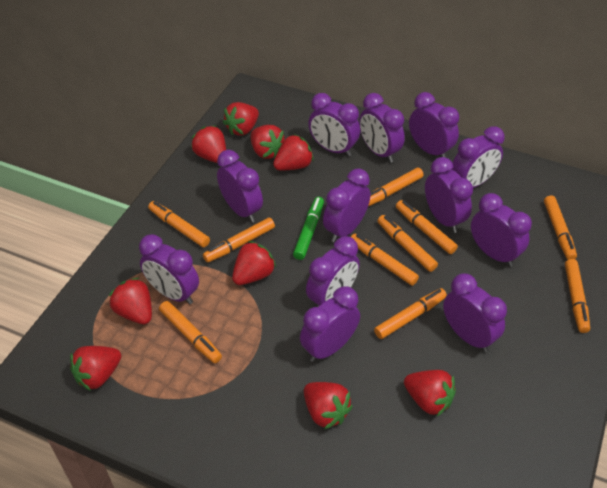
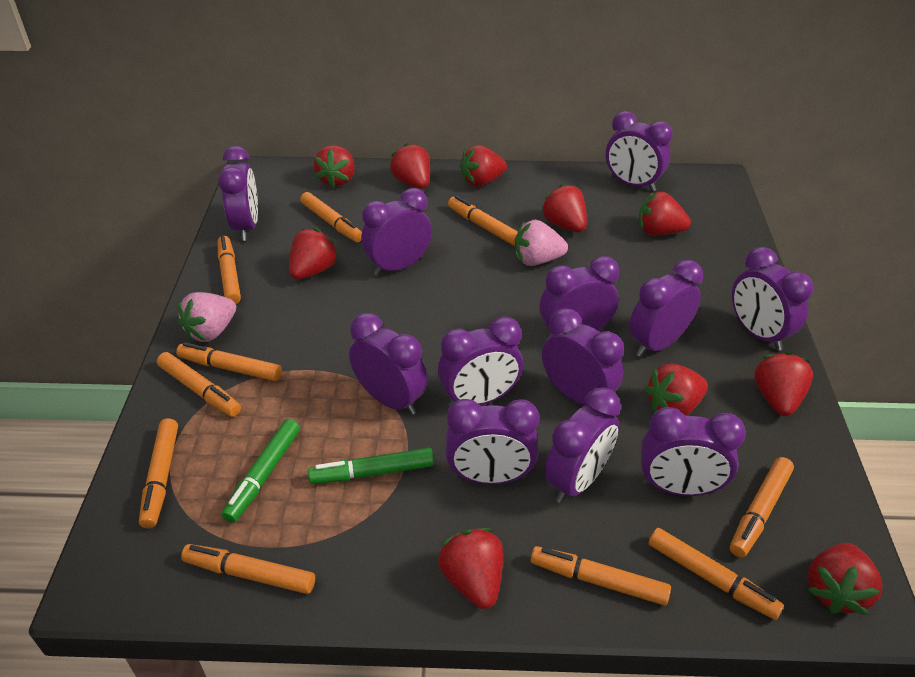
green marker: 1 -> 2
pink strawberry: 0 -> 2
red strawberry: 9 -> 10

